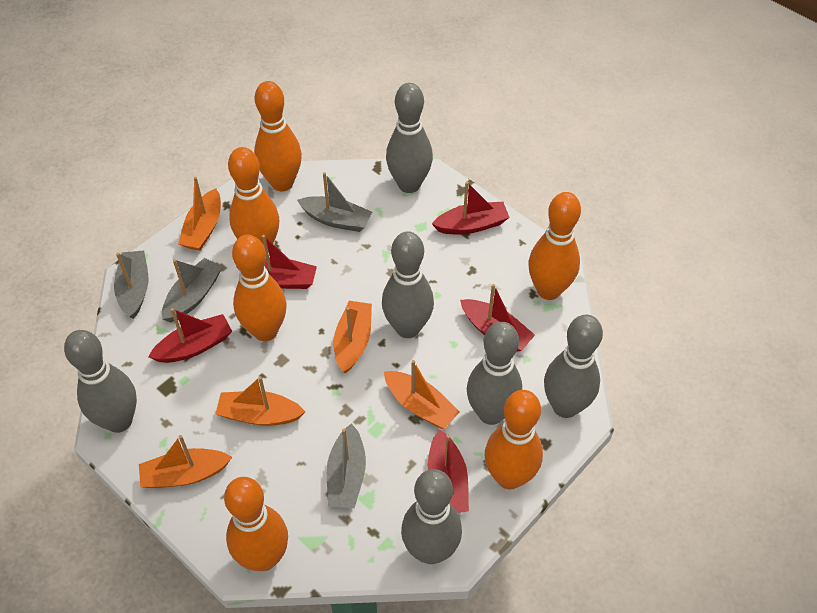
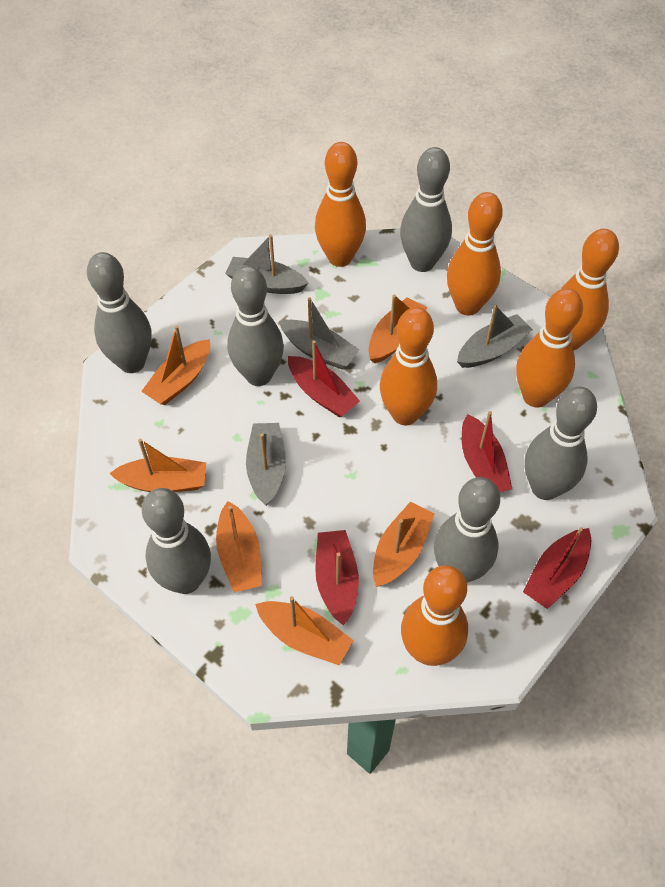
orange boat: 5 -> 6
red boat: 5 -> 4

